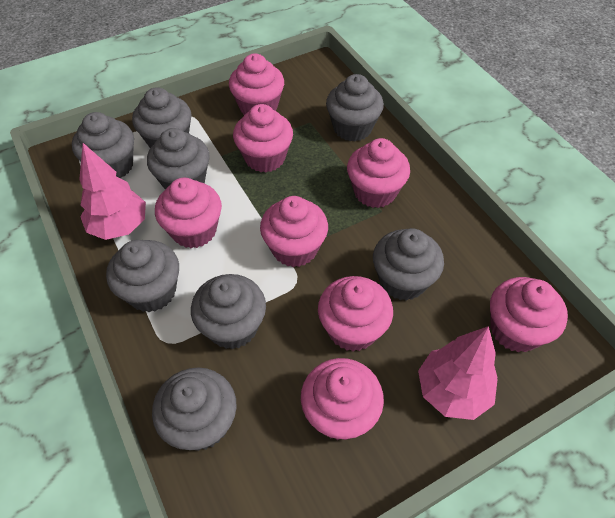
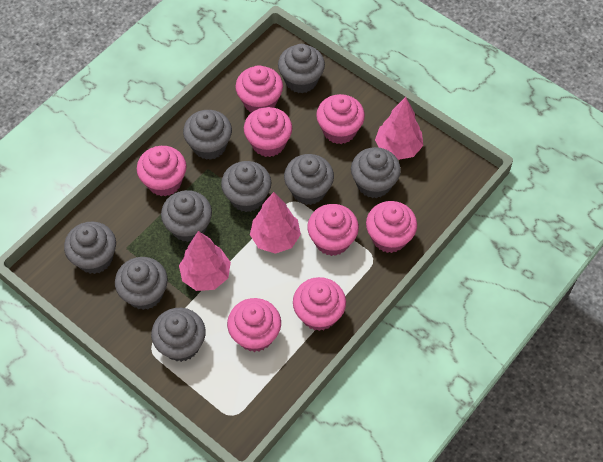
grey cupcake: 8 -> 9
pink tree: 2 -> 3

